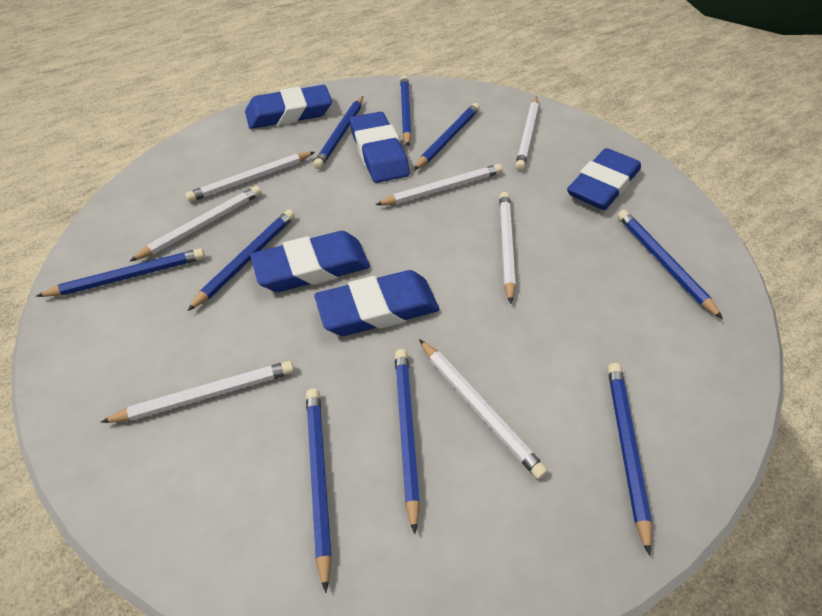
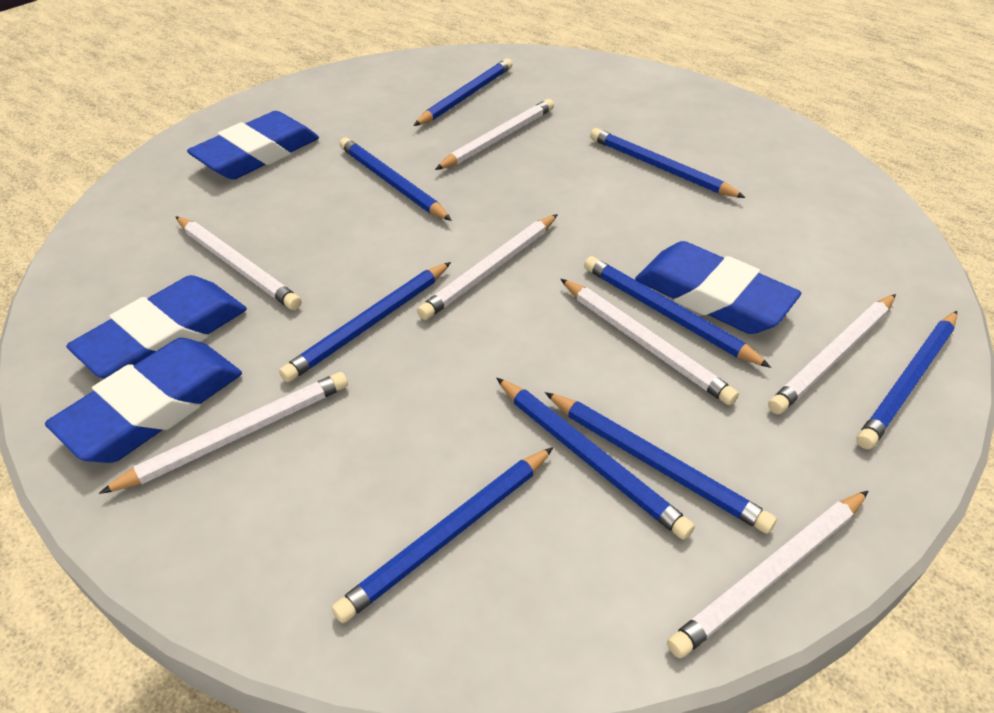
blue eraser: 5 -> 4

